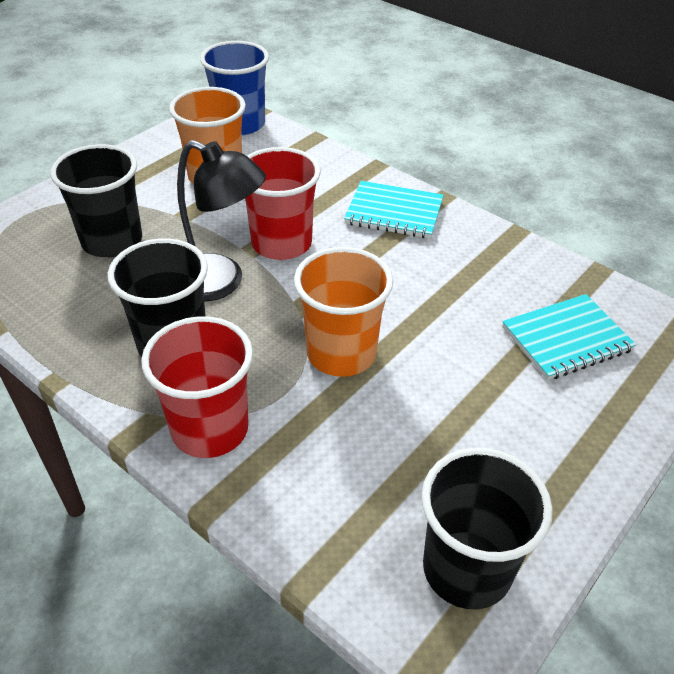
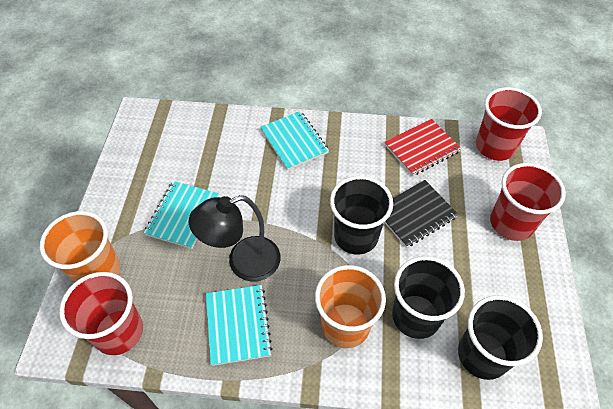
black notebook: 0 -> 1
blue cup: 1 -> 0
red cup: 2 -> 3
red notebook: 0 -> 1
turquoise notebook: 2 -> 3

